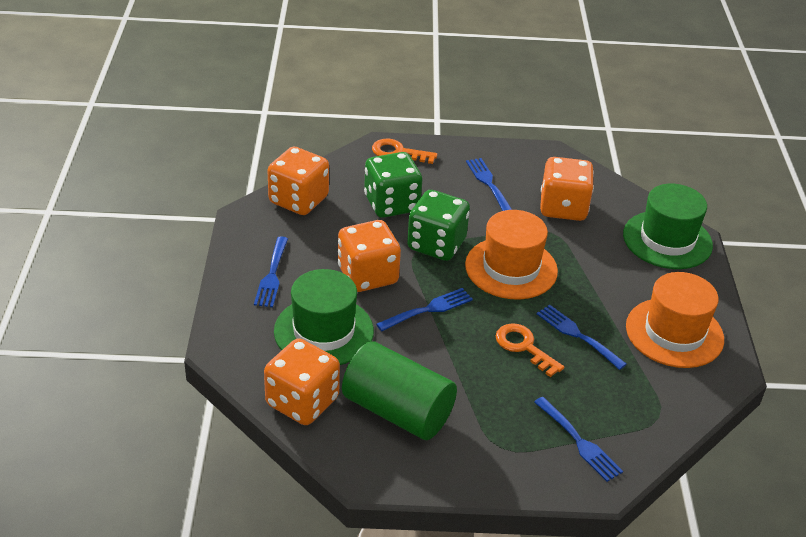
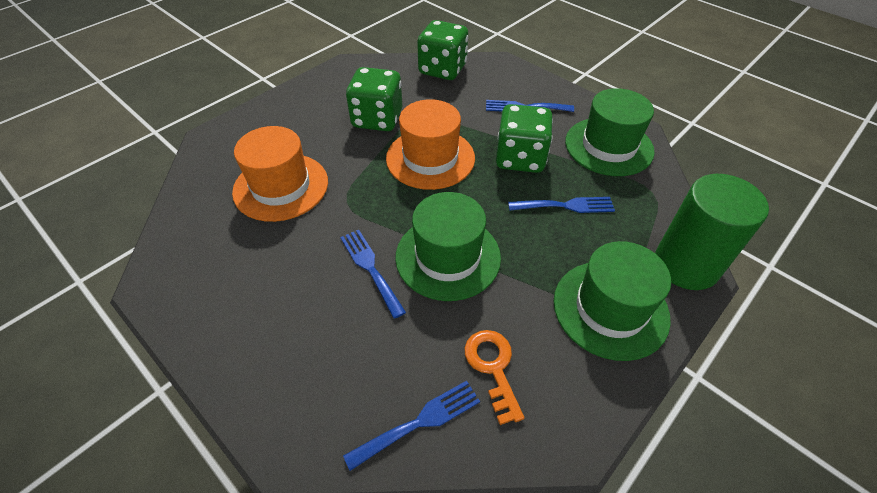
blue fork: 5 -> 4
green dice: 2 -> 3
green hat: 2 -> 3
orange dice: 4 -> 0
orange key: 2 -> 1

